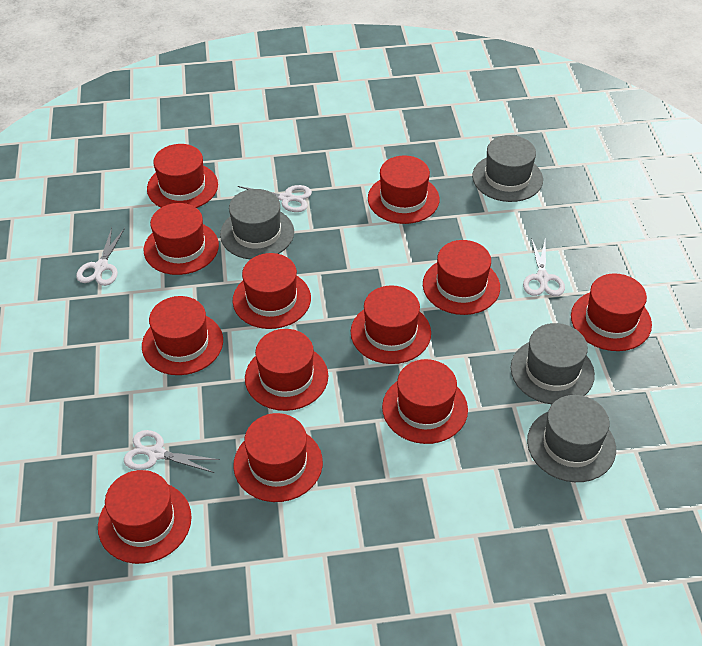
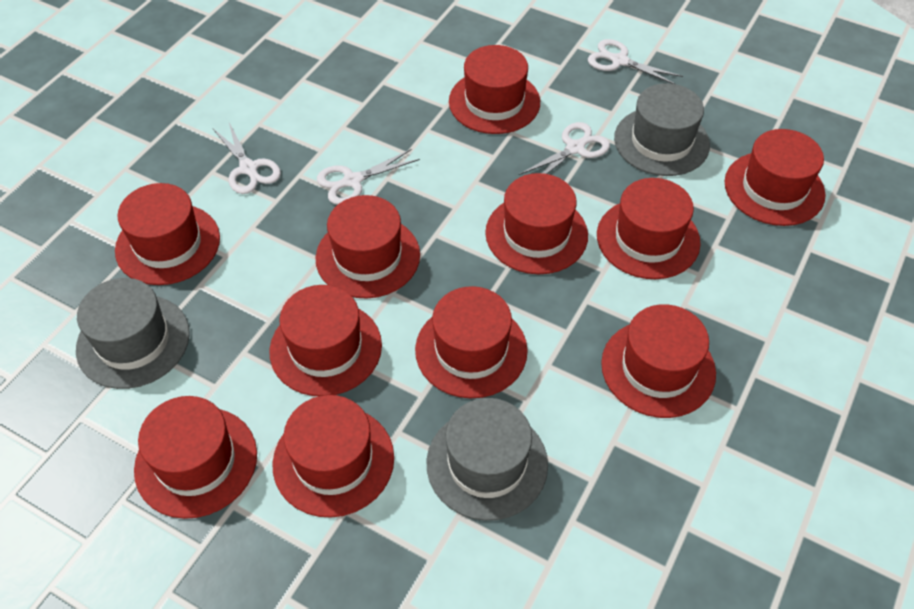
grey hat: 4 -> 3
red hat: 12 -> 11

